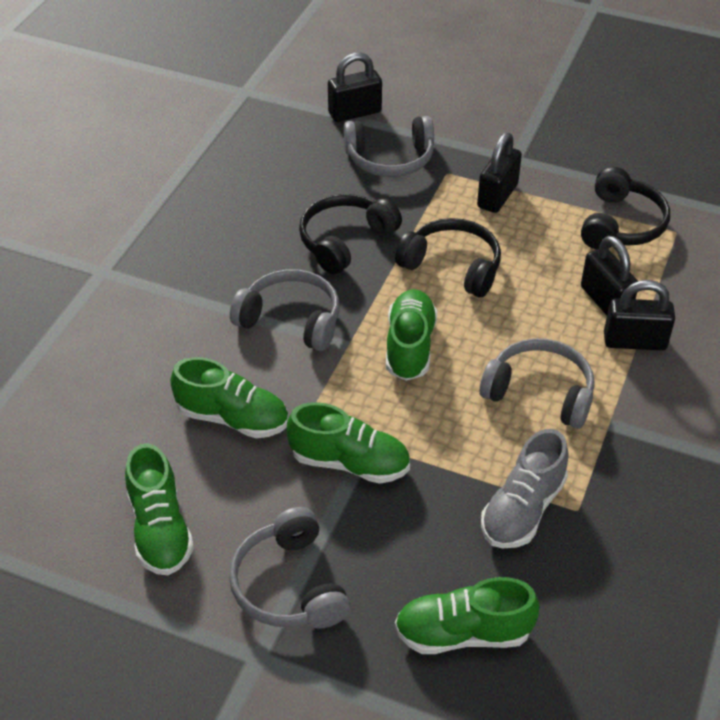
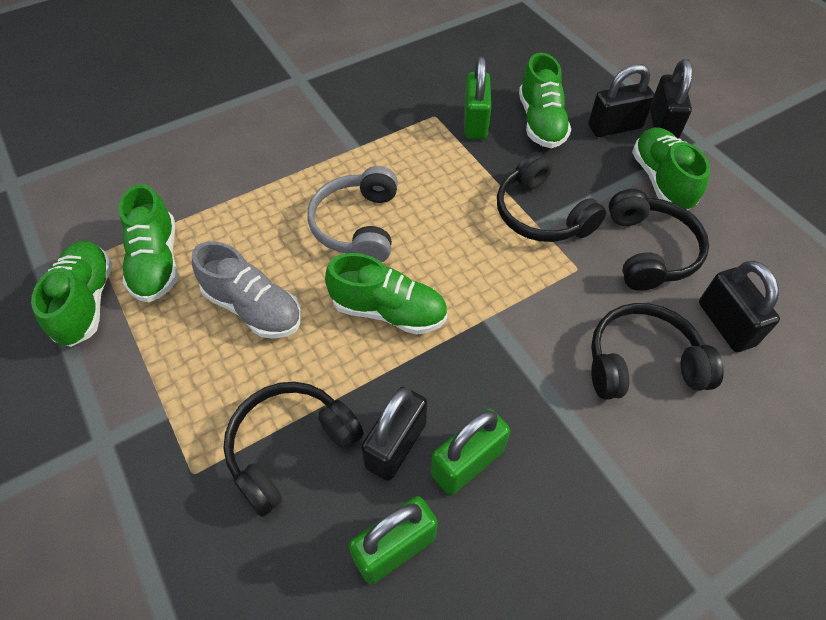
black headphones: 3 -> 4
green padlock: 0 -> 3
grey headphones: 4 -> 1

